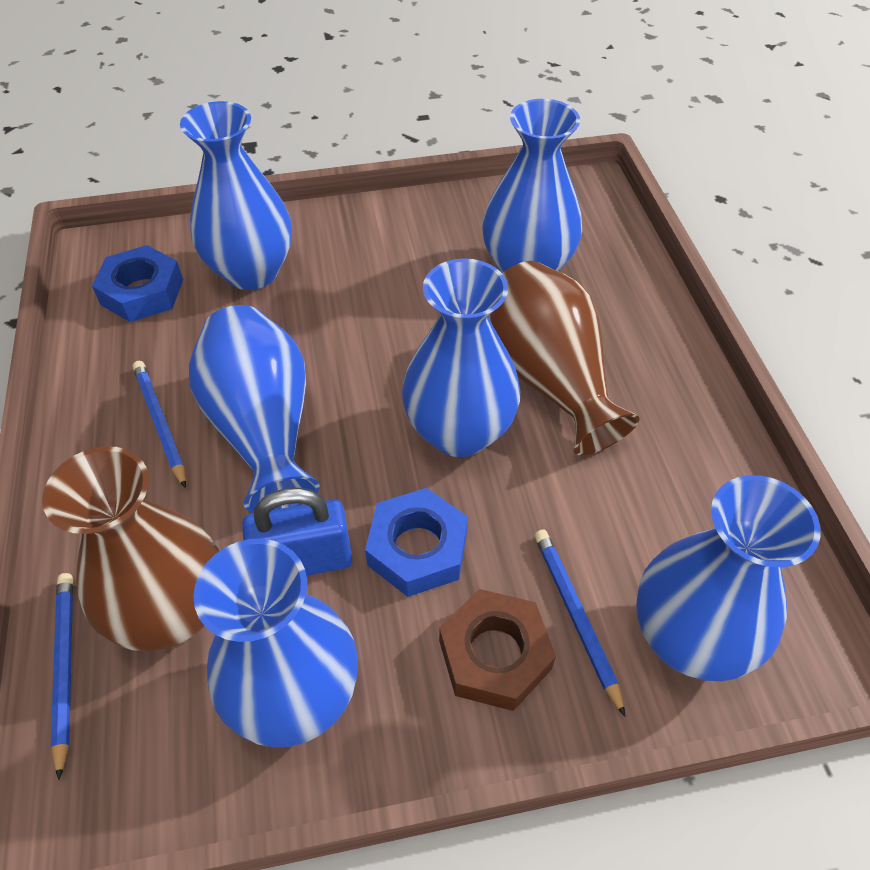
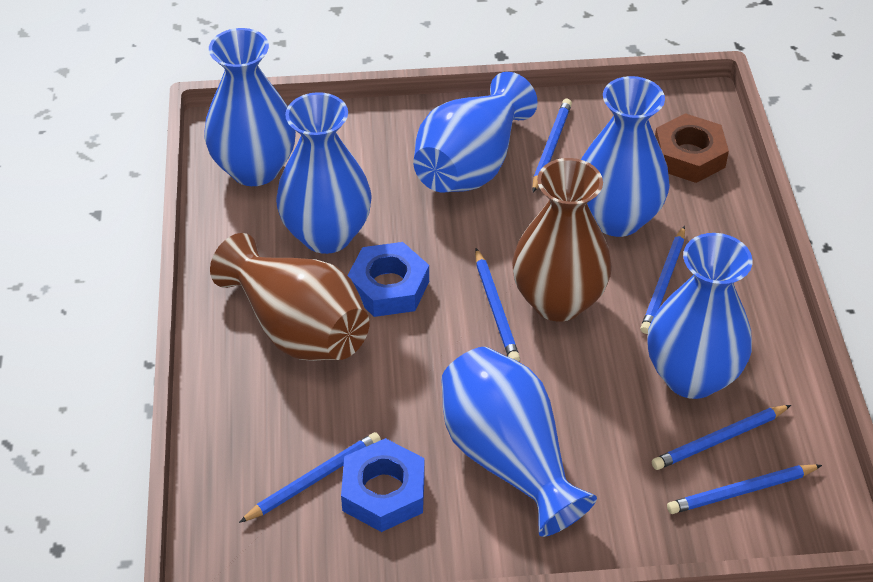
blue padlock: 1 -> 0
blue pencil: 3 -> 6

